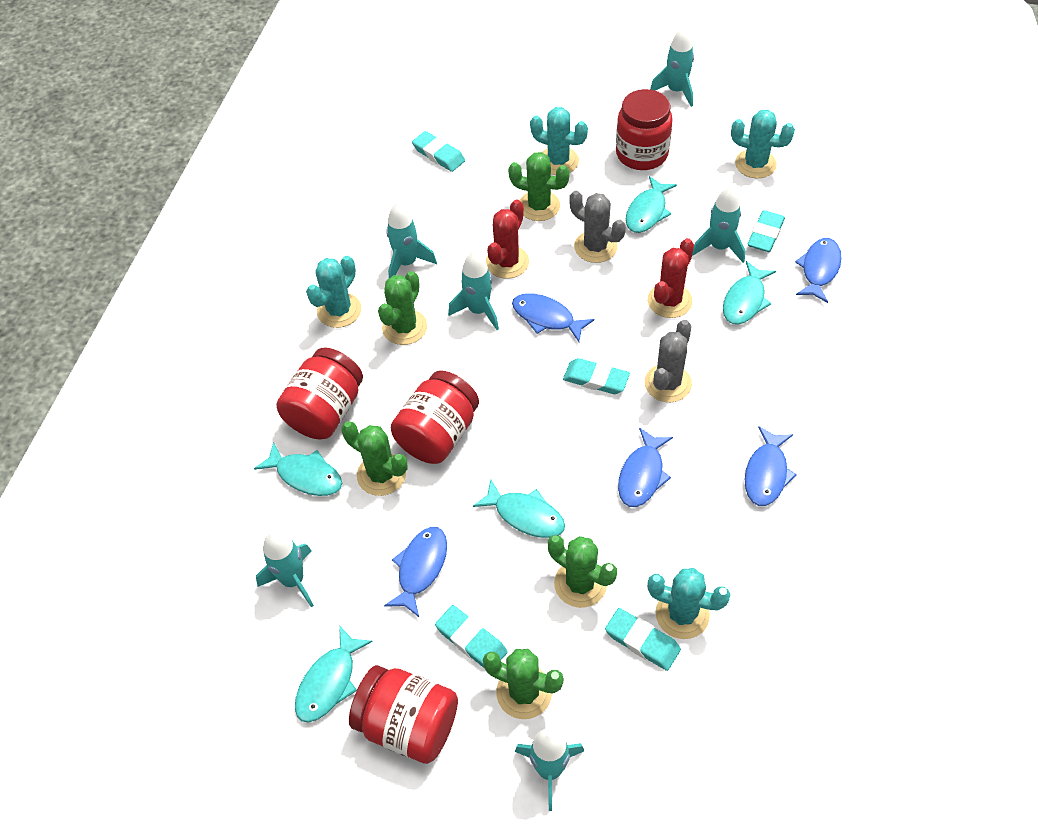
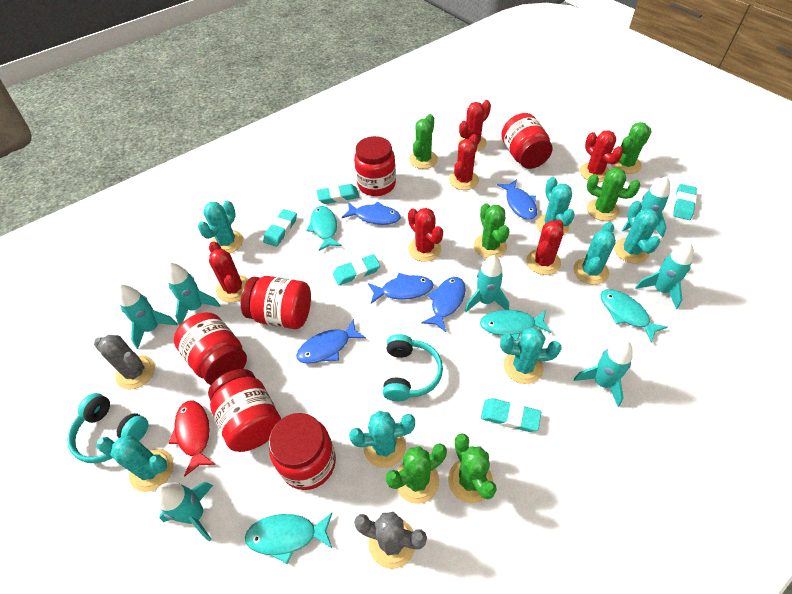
green cactus: 5 -> 6
red cactus: 2 -> 6
red fish: 0 -> 1
red jar: 4 -> 6
turquoise cactus: 4 -> 7
turquoise fish: 5 -> 4
turquoise headphones: 0 -> 2
turquoise rocket: 6 -> 7

